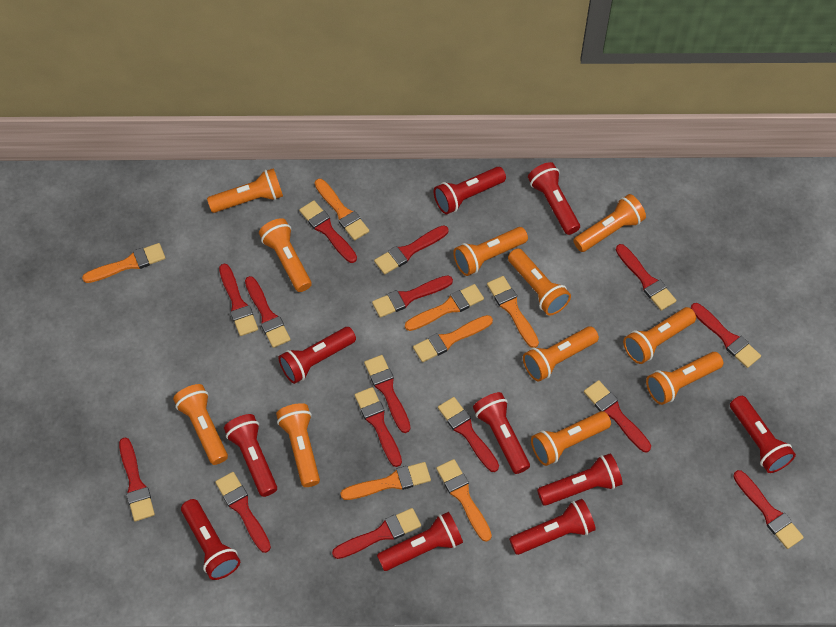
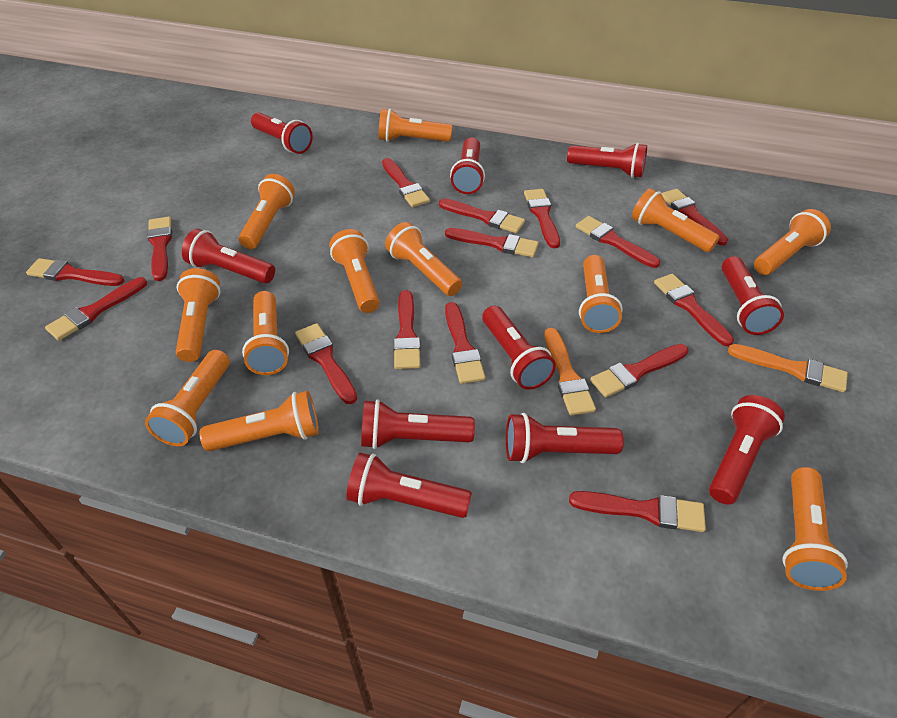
orange brush: 7 -> 2
orange flashlight: 11 -> 12

